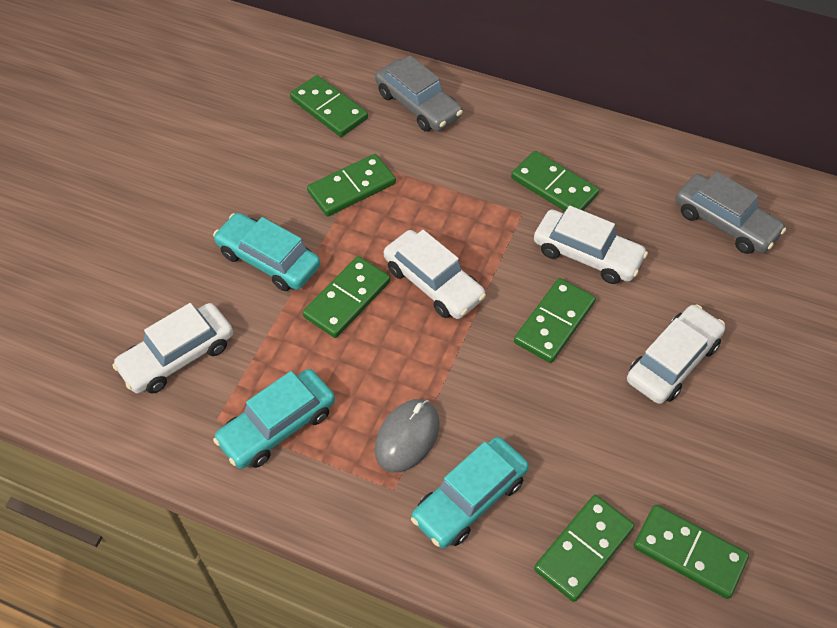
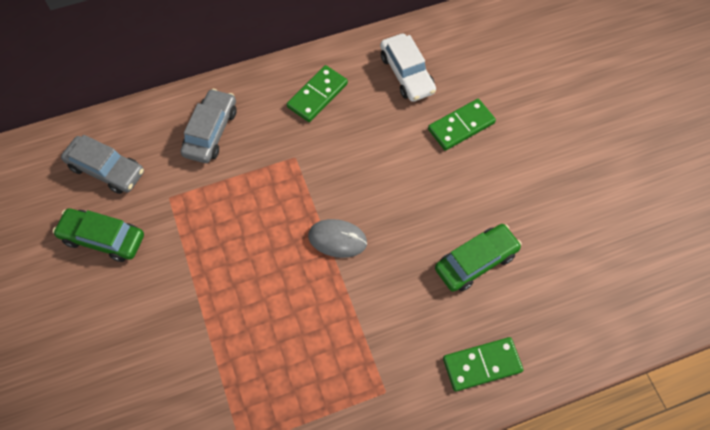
green car: 0 -> 2
green domino: 7 -> 3
turquoise car: 3 -> 0
white car: 4 -> 1

